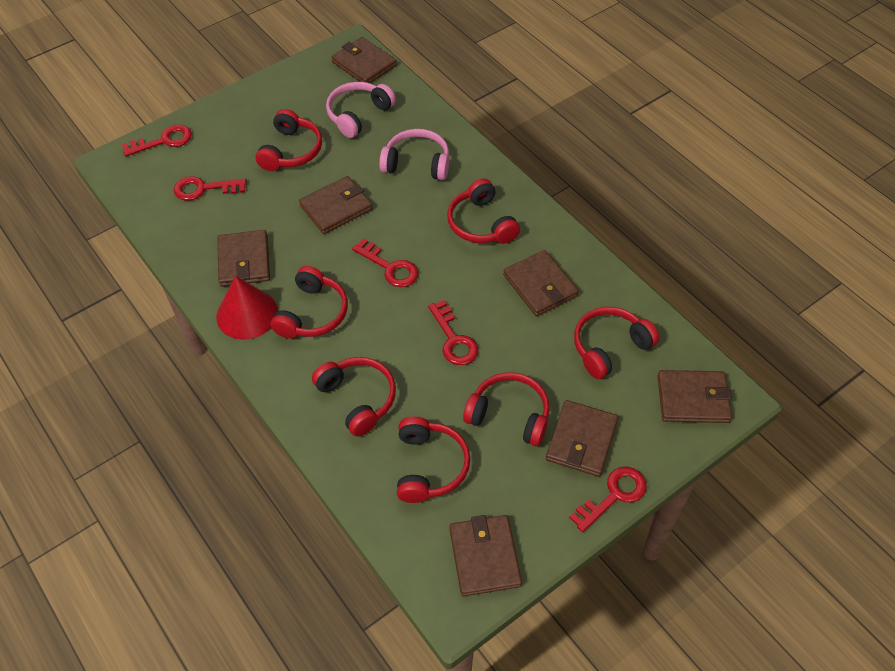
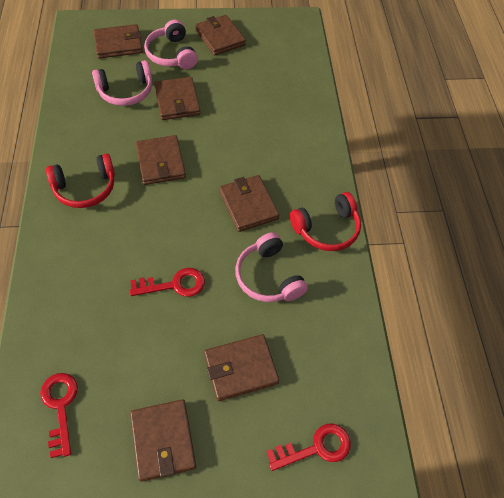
pink headphones: 2 -> 3
red cone: 1 -> 0
red headphones: 7 -> 2
red key: 5 -> 3

